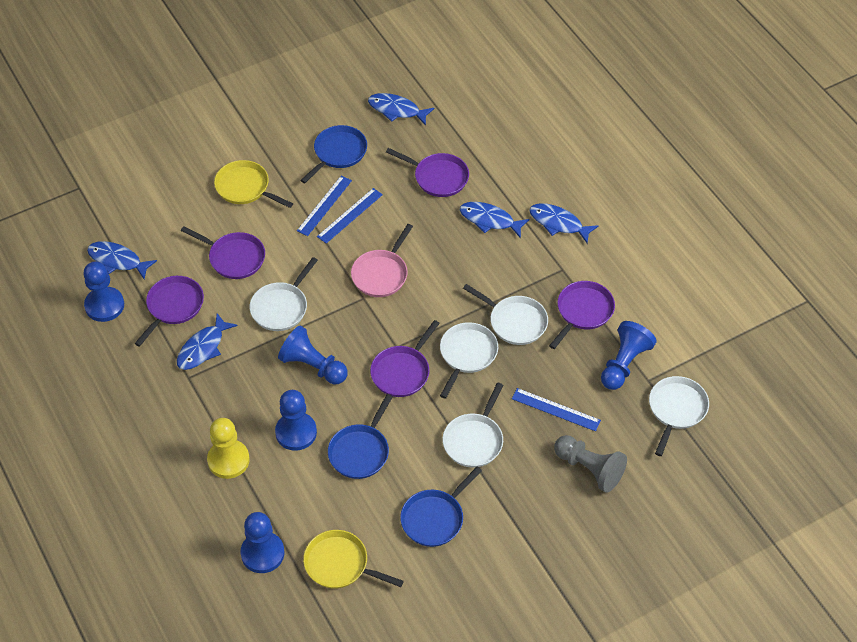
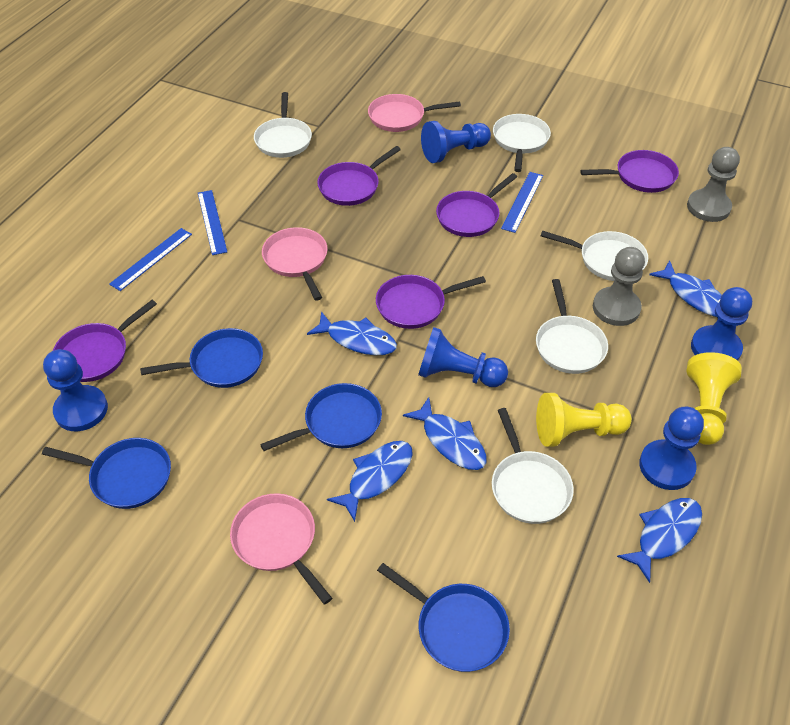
blue pan: 3 -> 4
grey pawn: 1 -> 2
pink pan: 1 -> 3
yellow pan: 2 -> 0
yellow pawn: 1 -> 2

